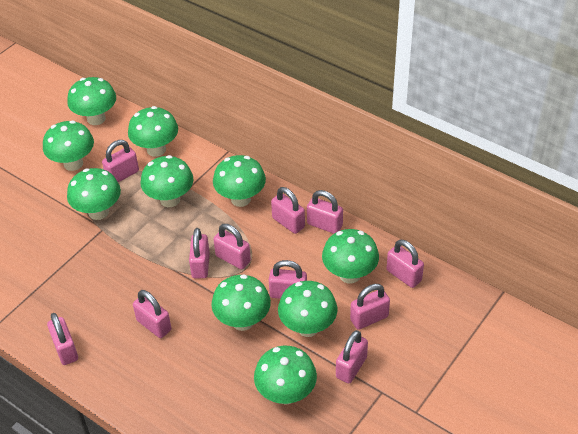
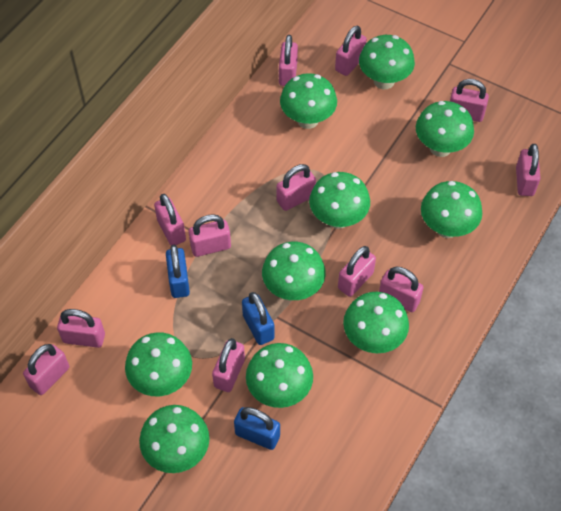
blue padlock: 0 -> 3
pink padlock: 11 -> 12

